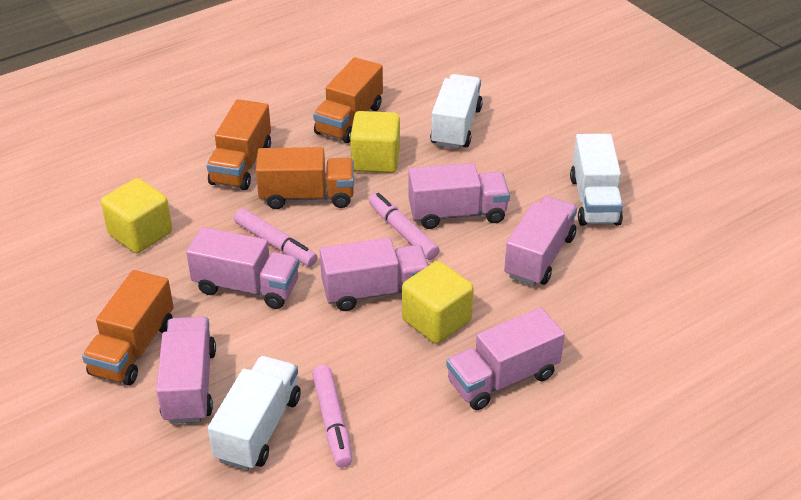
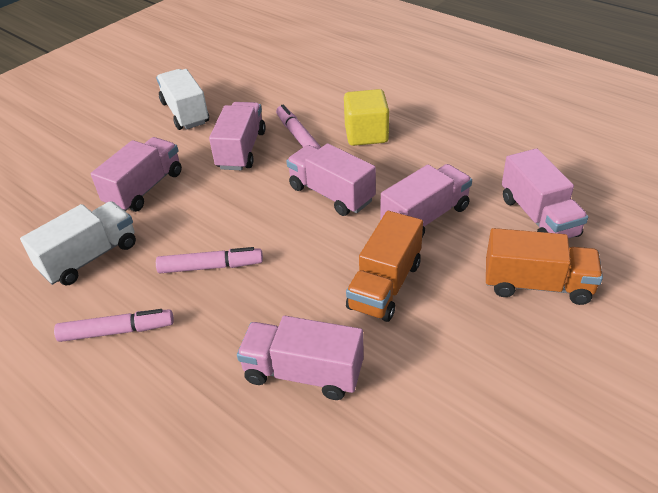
orange truck: 4 -> 2
white truck: 3 -> 2
yellow cube: 3 -> 1

